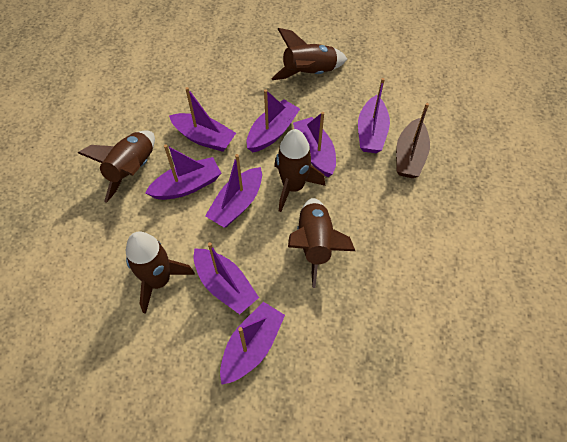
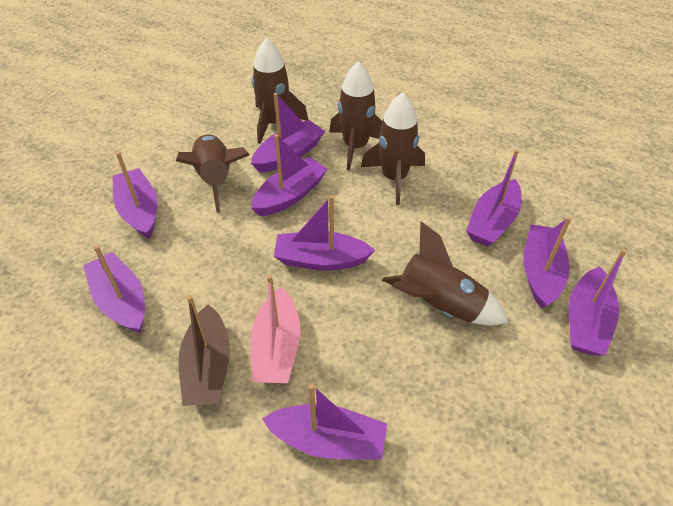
pink boat: 0 -> 1
purple boat: 8 -> 9

